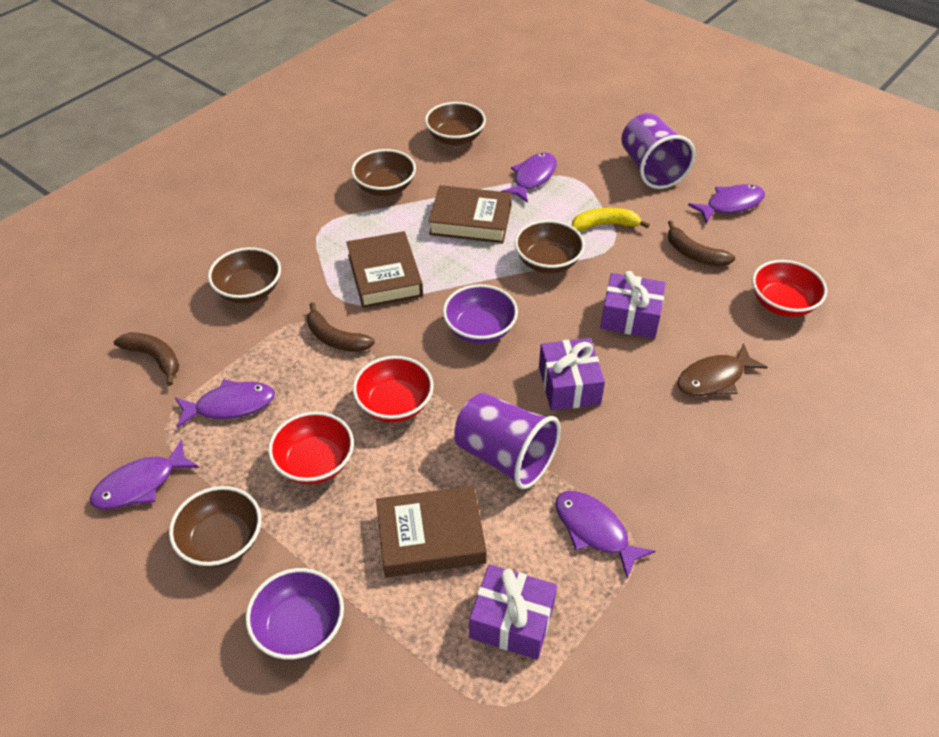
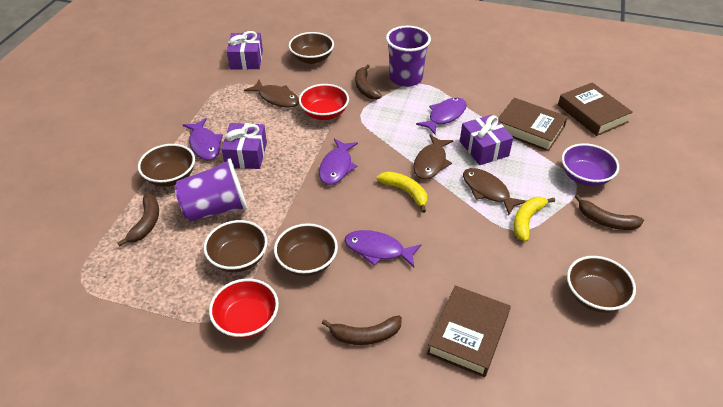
brown banana: 3 -> 4
brown fish: 1 -> 3
purple bowl: 2 -> 1
purple fish: 5 -> 4
red bowl: 3 -> 2
yellow banana: 1 -> 2

